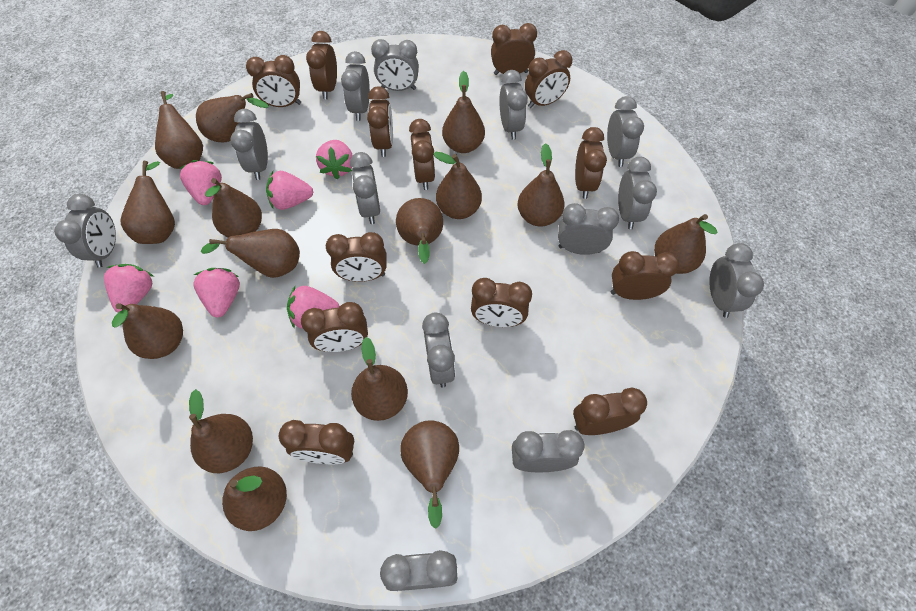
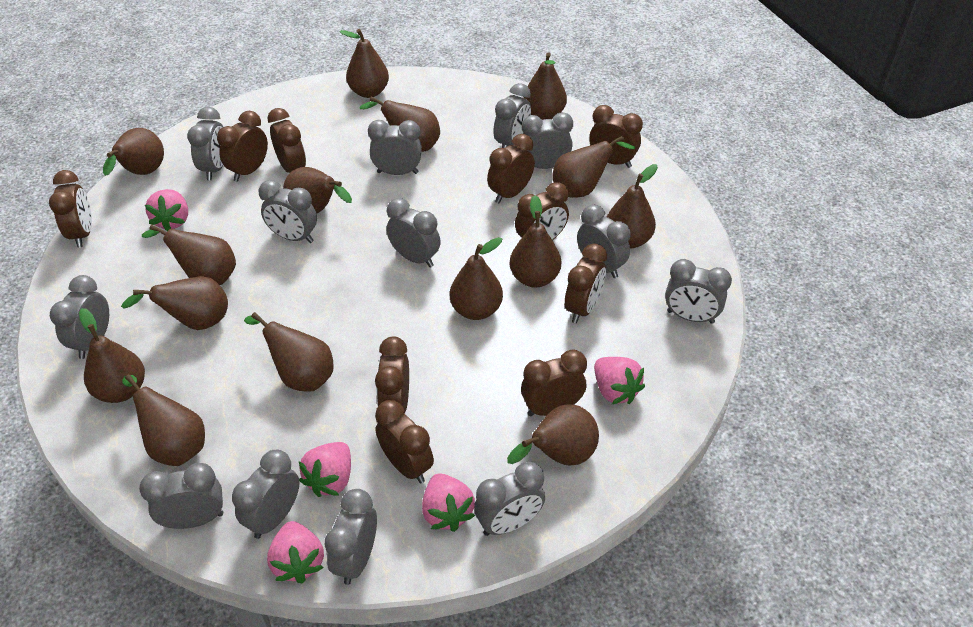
brown clock: 13 -> 10
pink strawberry: 6 -> 5

